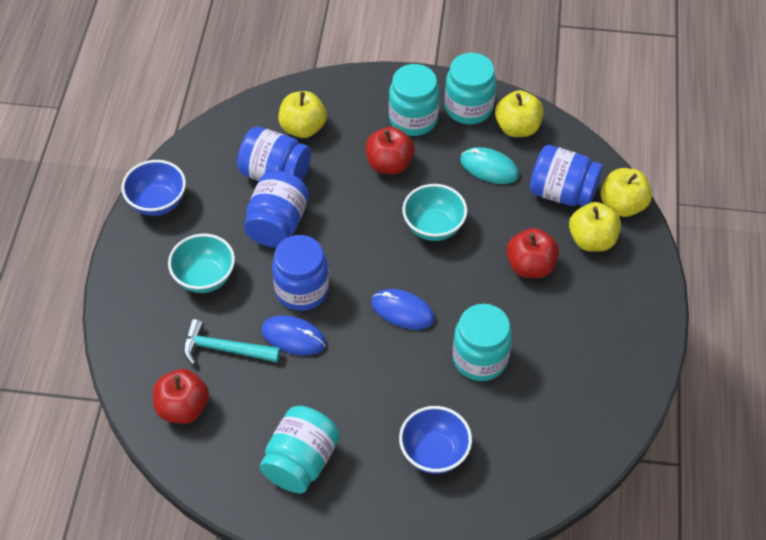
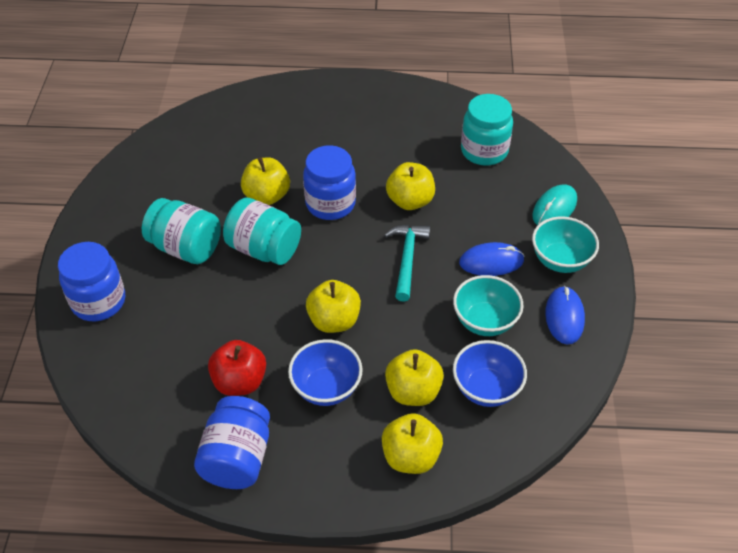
blue jar: 4 -> 3
red apple: 3 -> 1
turquoise jar: 4 -> 3
yellow apple: 4 -> 5

